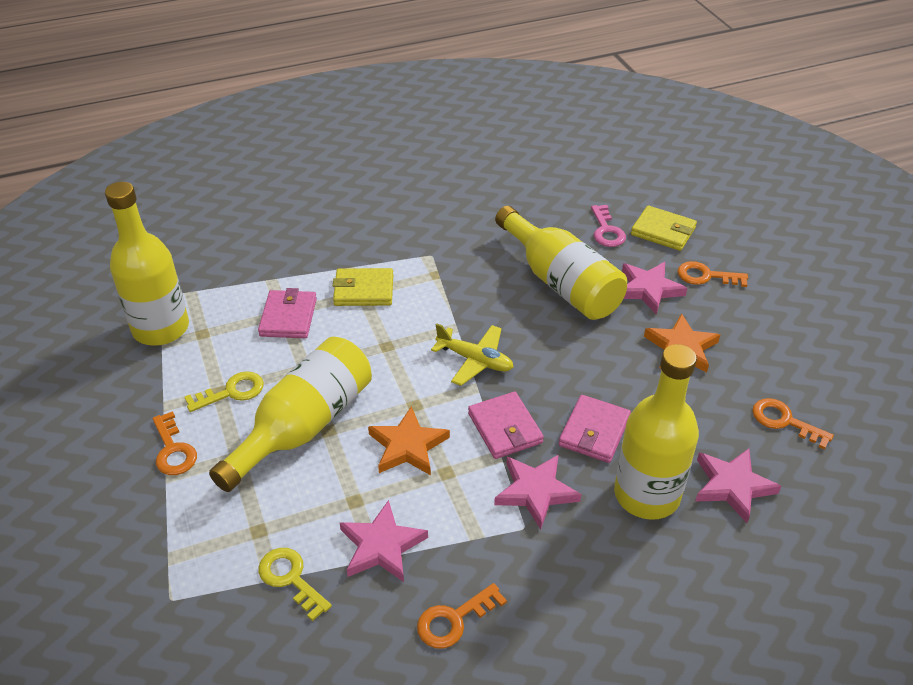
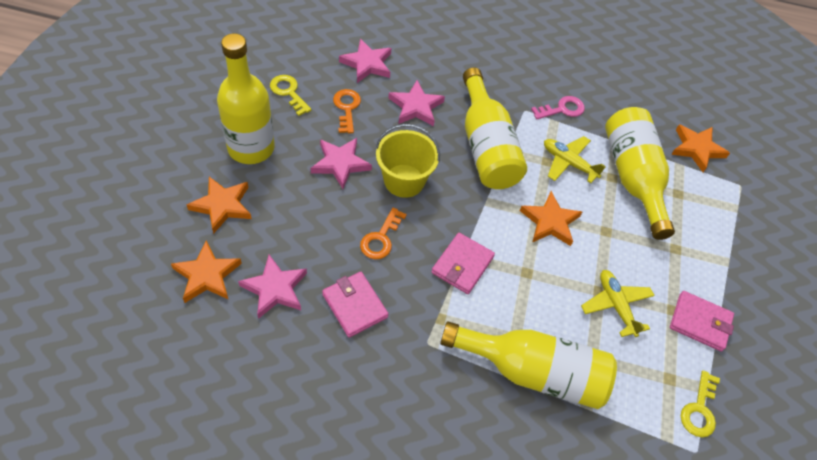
orange key: 4 -> 2
orange star: 2 -> 4
yellow bucket: 0 -> 1
yellow plane: 1 -> 2
yellow wallet: 2 -> 0

